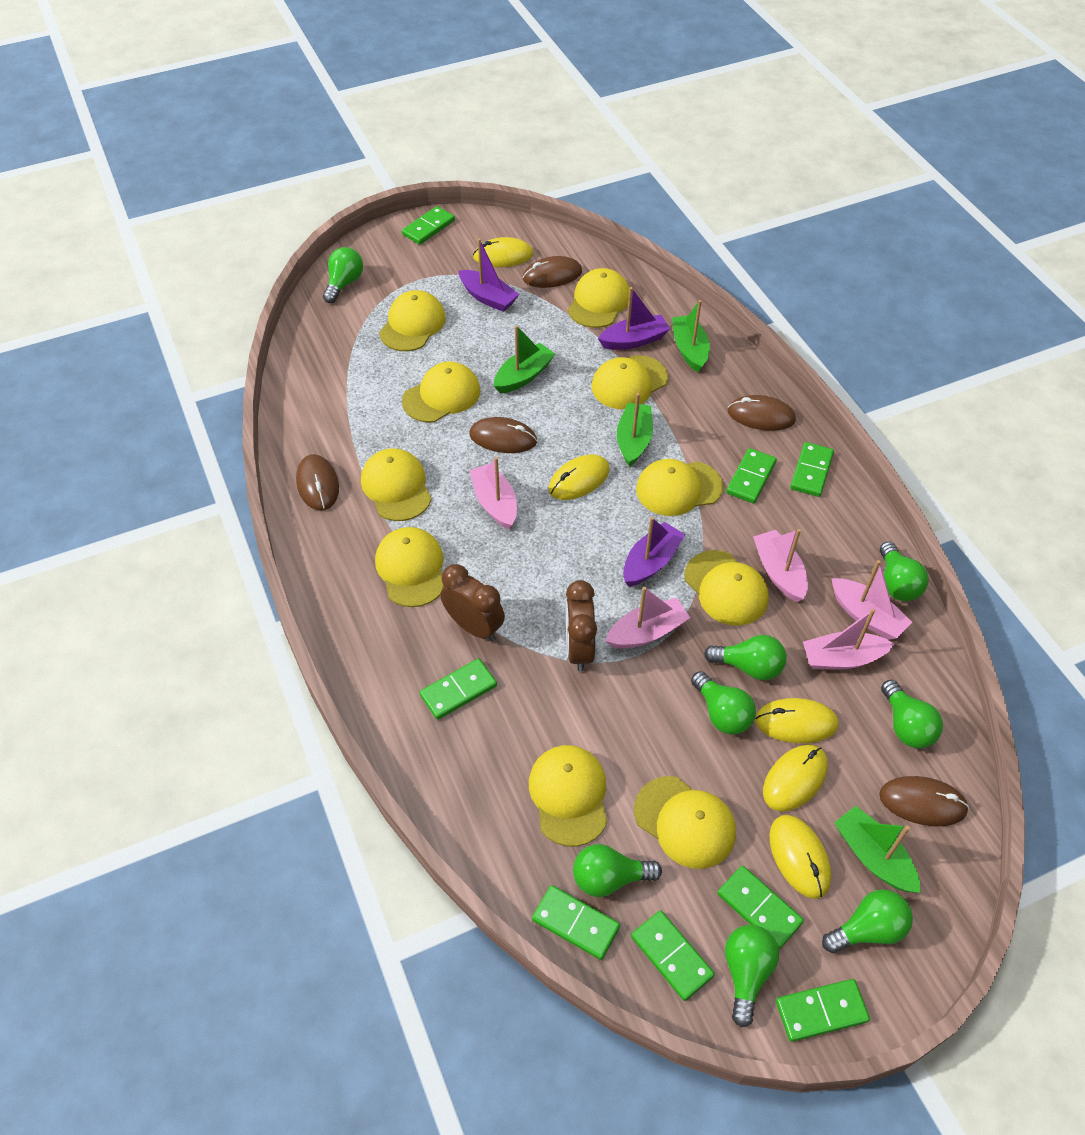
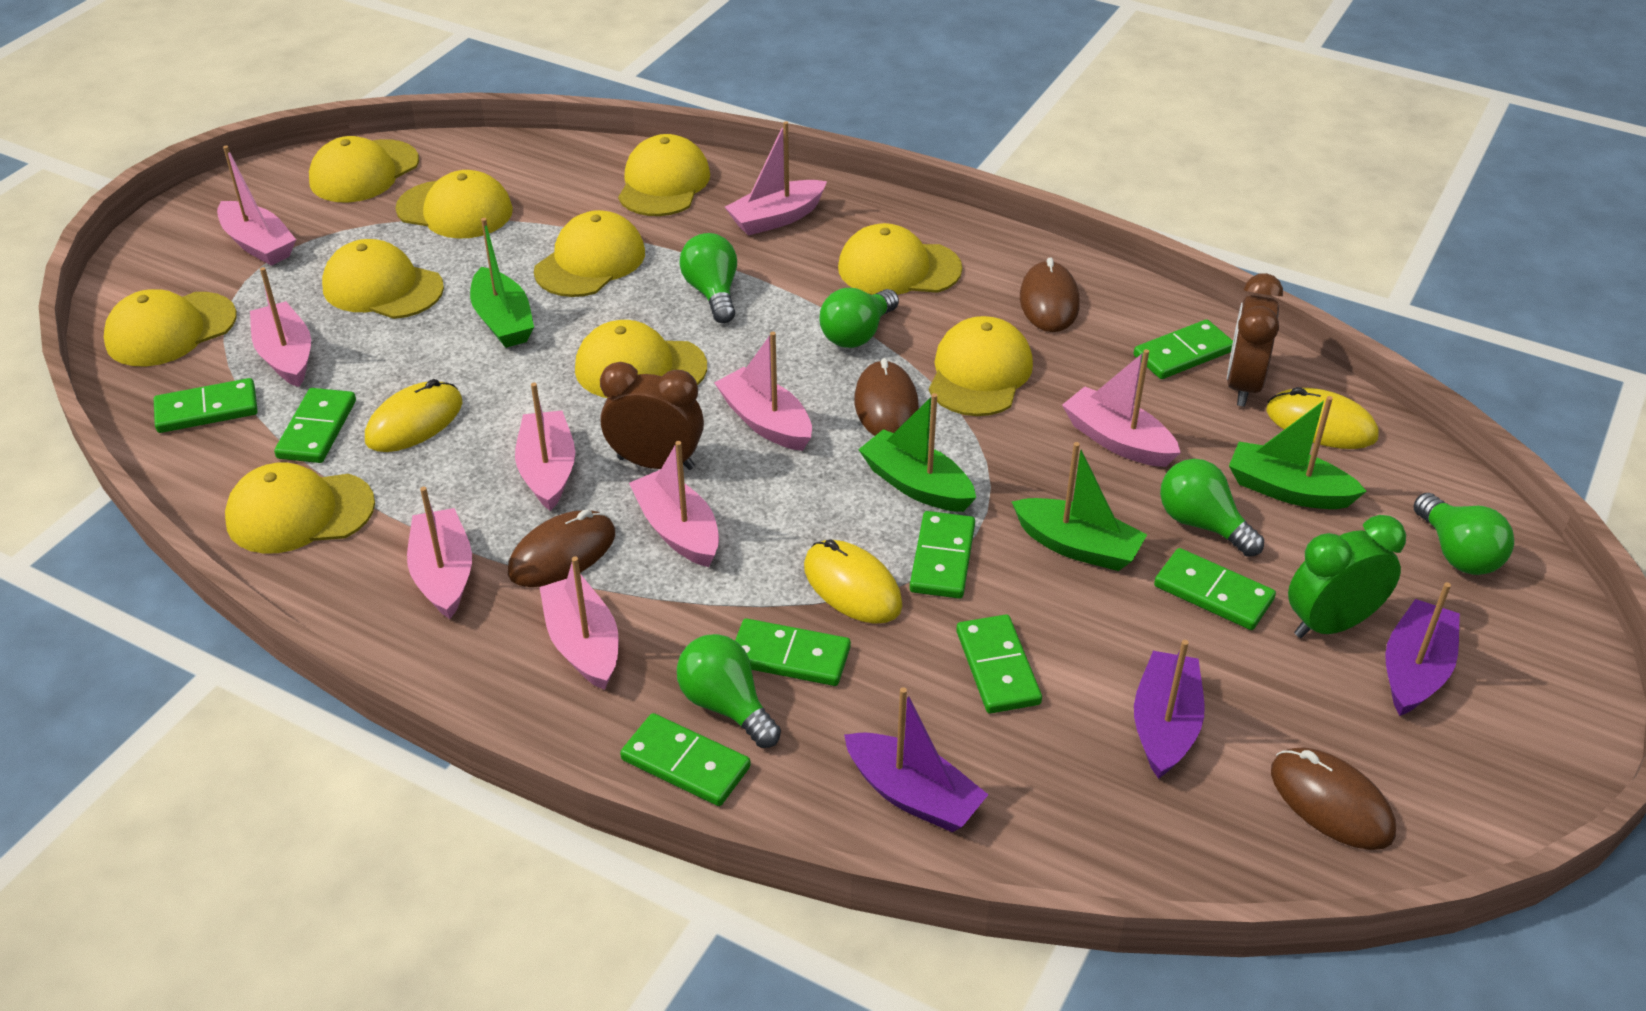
brown mouse: 5 -> 4
green clock: 0 -> 1
green light bulb: 8 -> 5
pink boat: 5 -> 9
yellow mouse: 5 -> 3

